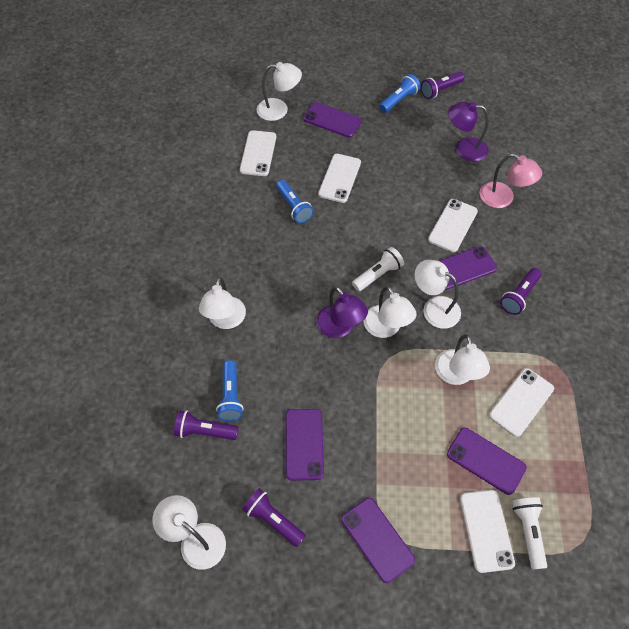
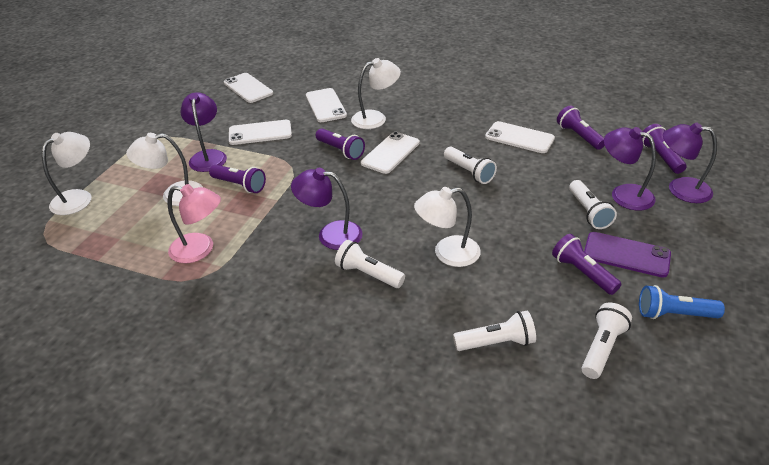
blue flashlight: 3 -> 1
purple flashlight: 4 -> 5
purple lamp: 2 -> 4
purple phone: 5 -> 1
white flashlight: 2 -> 5
white lamp: 6 -> 4

